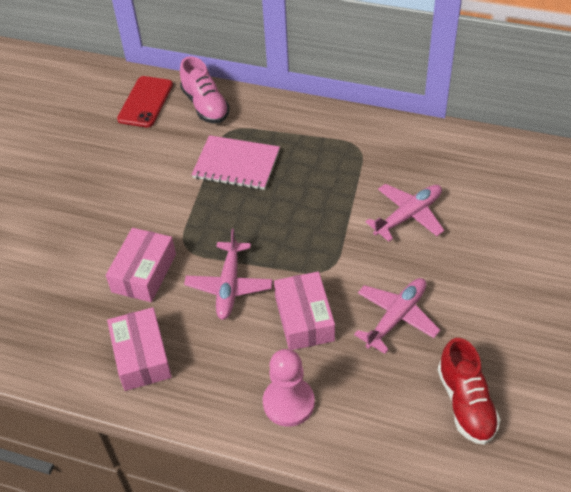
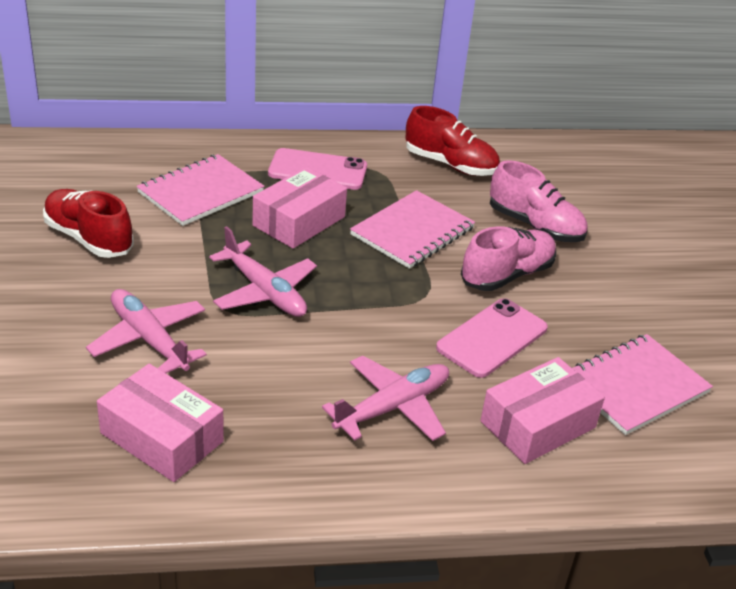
pink notebook: 1 -> 3
pink pawn: 1 -> 0
pink phone: 0 -> 2
pink shoe: 1 -> 2
red phone: 1 -> 0
red shoe: 1 -> 2

